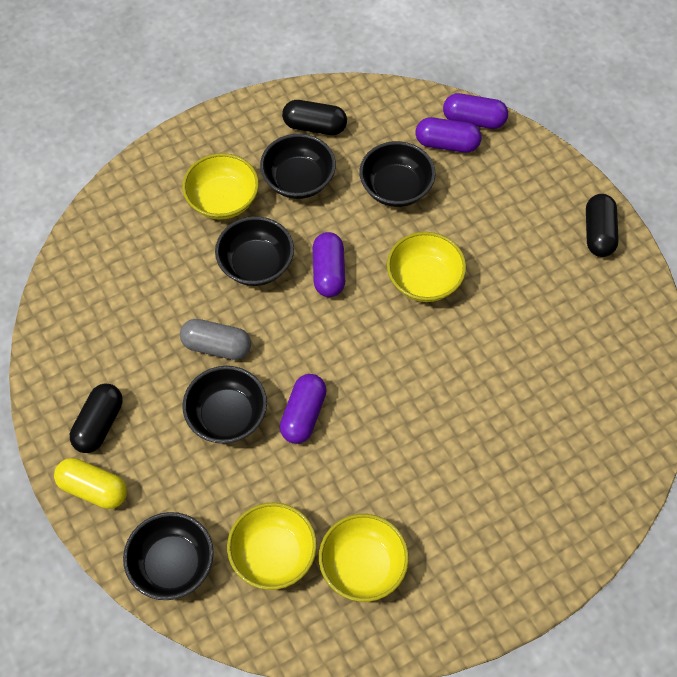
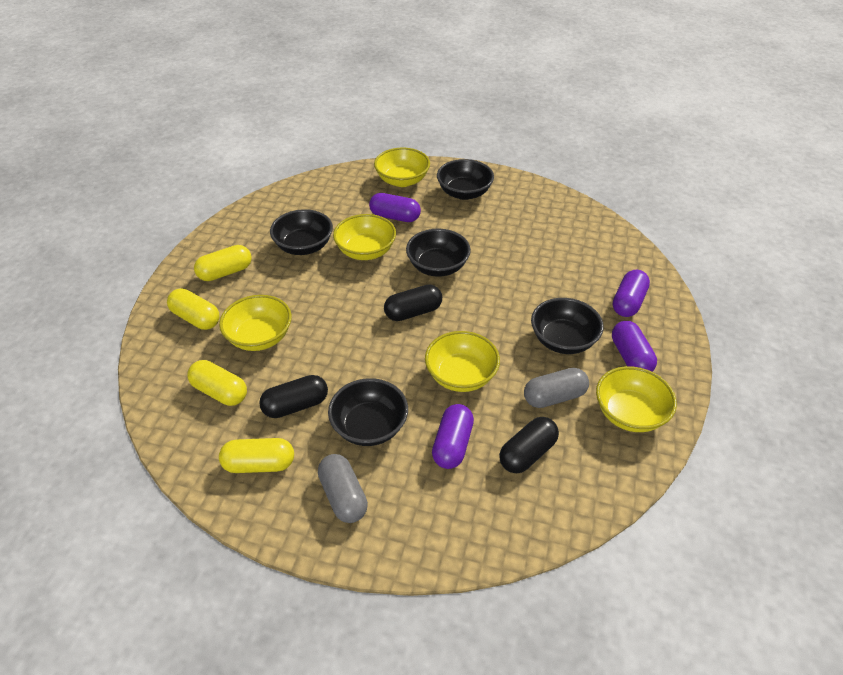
grey capsule: 1 -> 2
yellow bowl: 4 -> 5
yellow capsule: 1 -> 4

